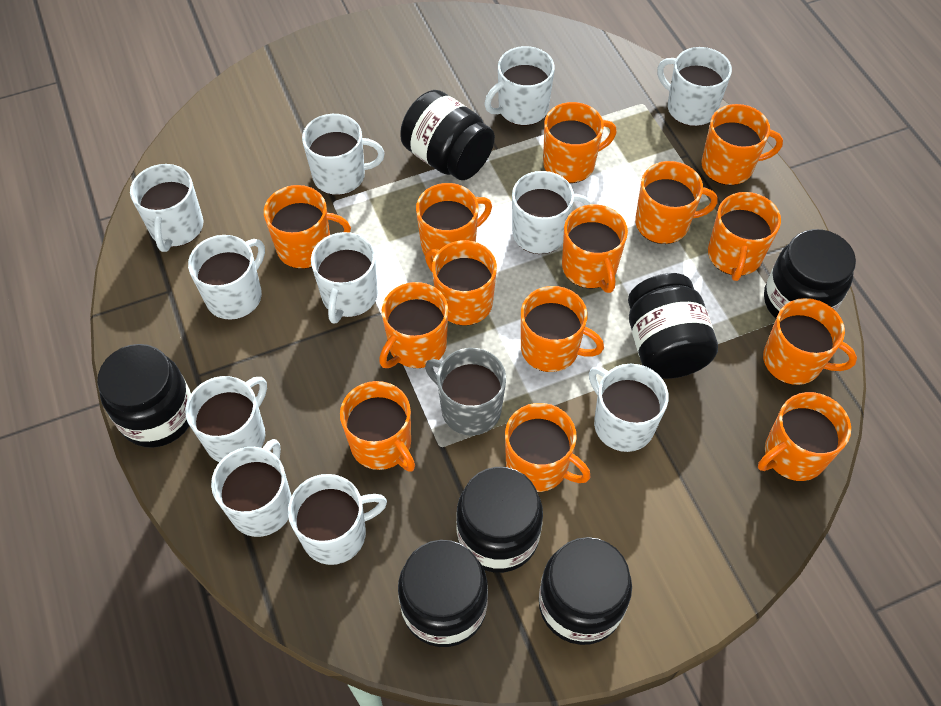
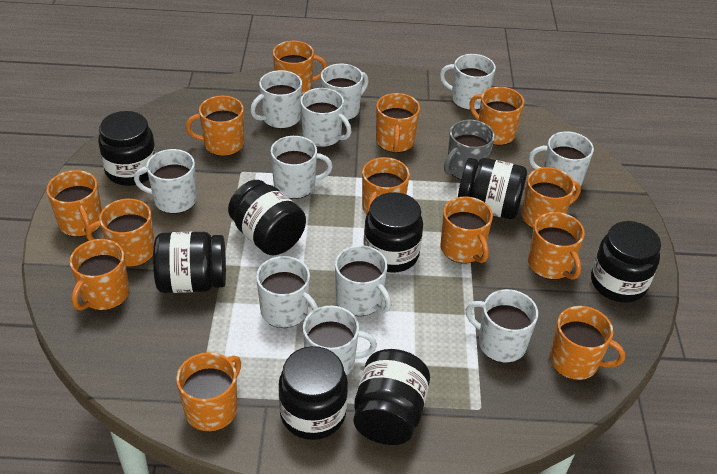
black jar: 7 -> 8
orange mug: 14 -> 13

